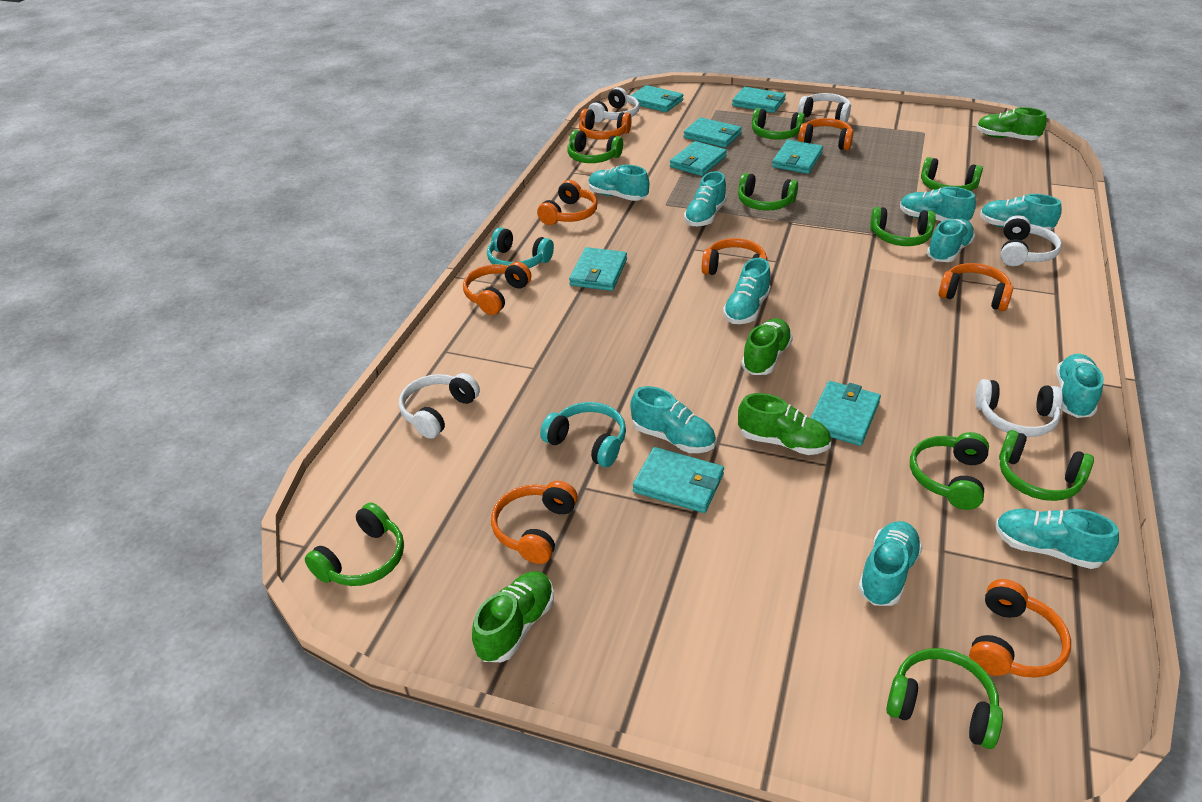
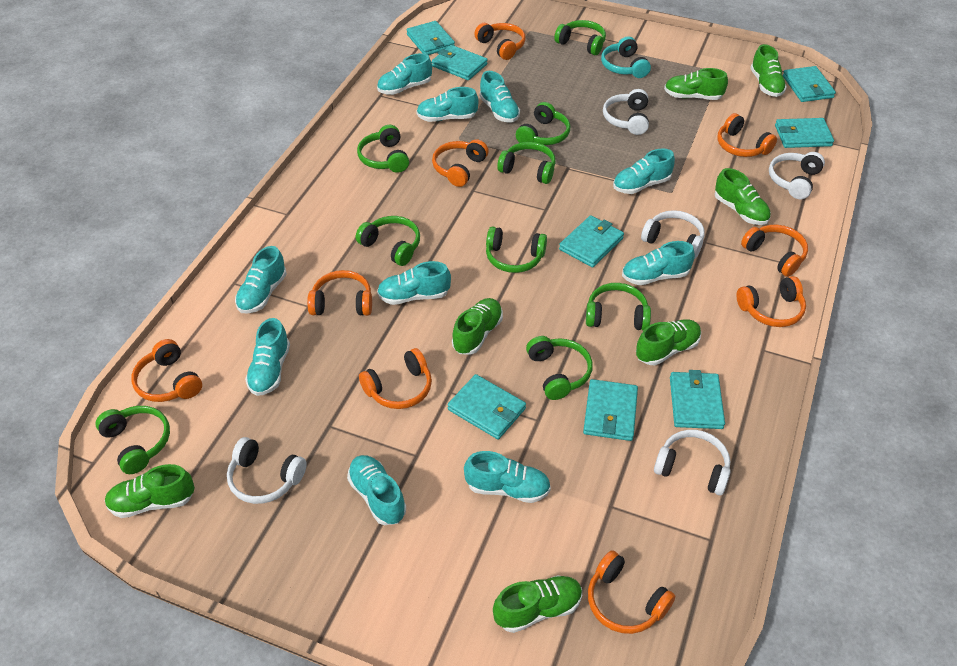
green shoe: 4 -> 7
orange headphones: 8 -> 9
turquoise headphones: 2 -> 1

